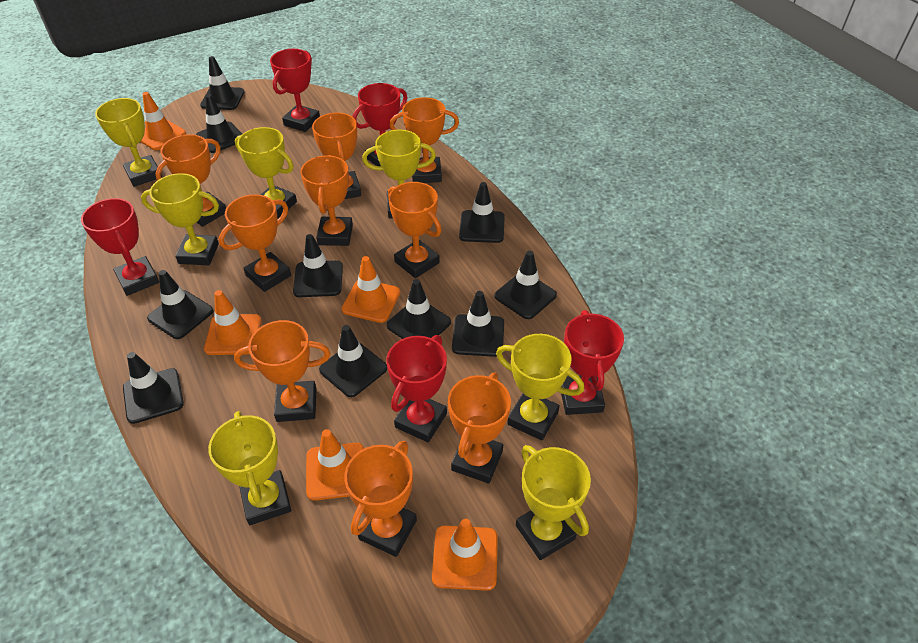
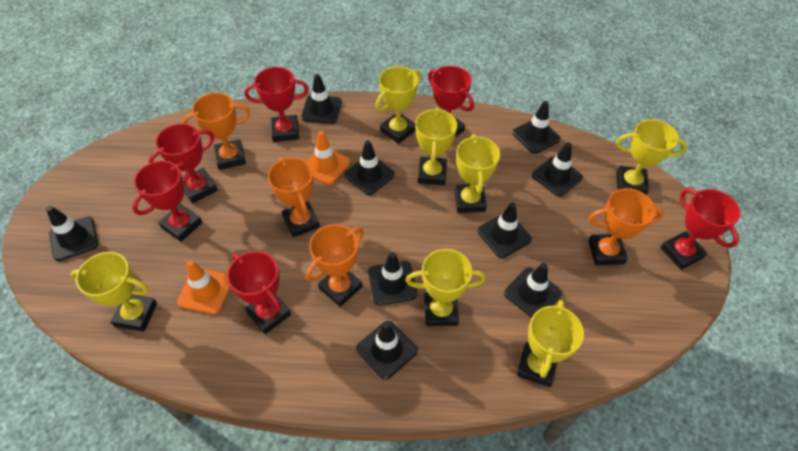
black traffic cone: 10 -> 9
orange traffic cone: 5 -> 2
orange trophy: 9 -> 4
red trophy: 5 -> 6

